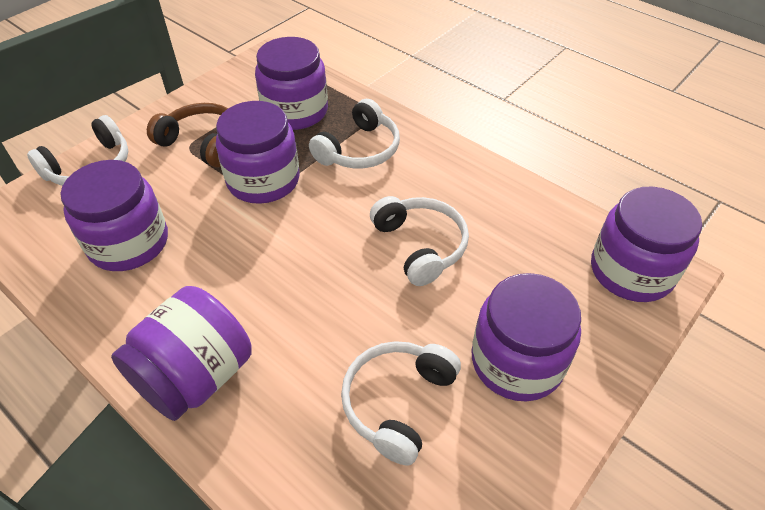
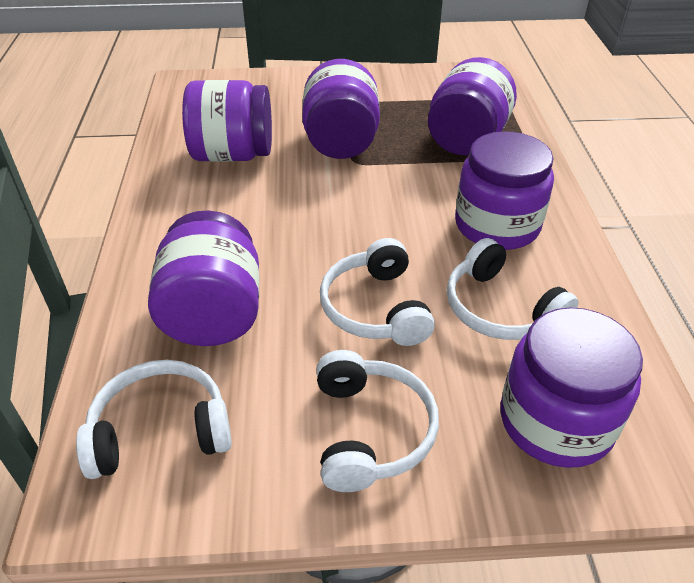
brown headphones: 1 -> 0

